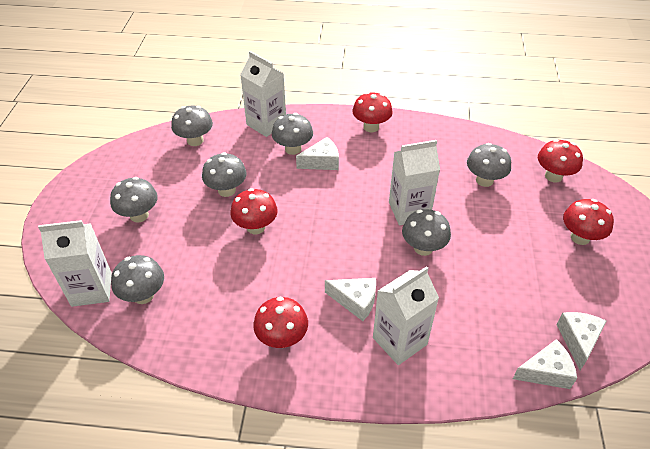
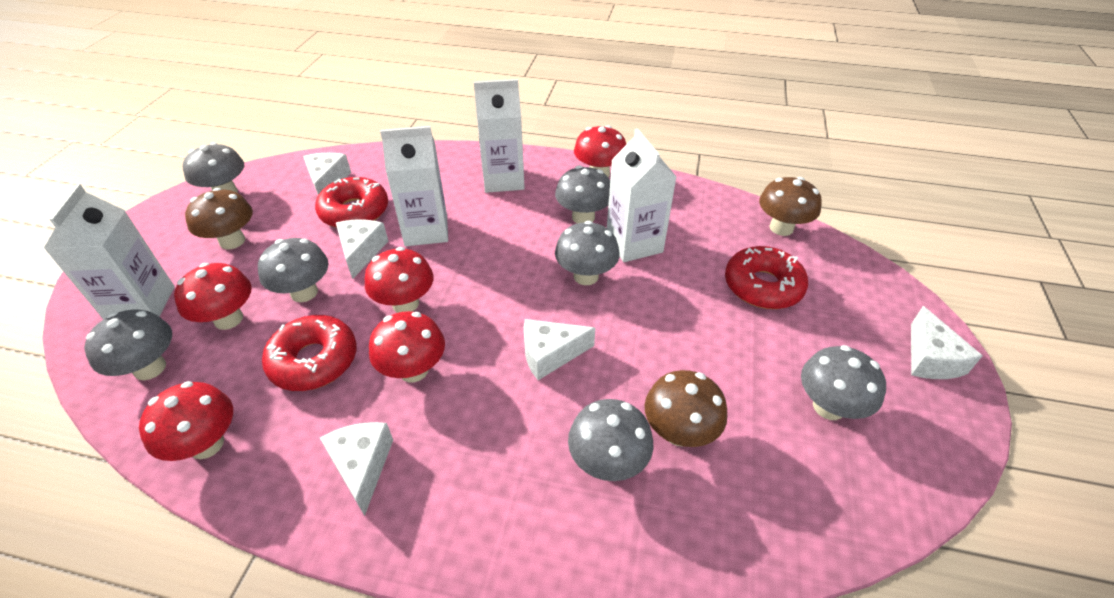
brown mushroom: 0 -> 3
red donut: 0 -> 3
white cheese: 4 -> 5

